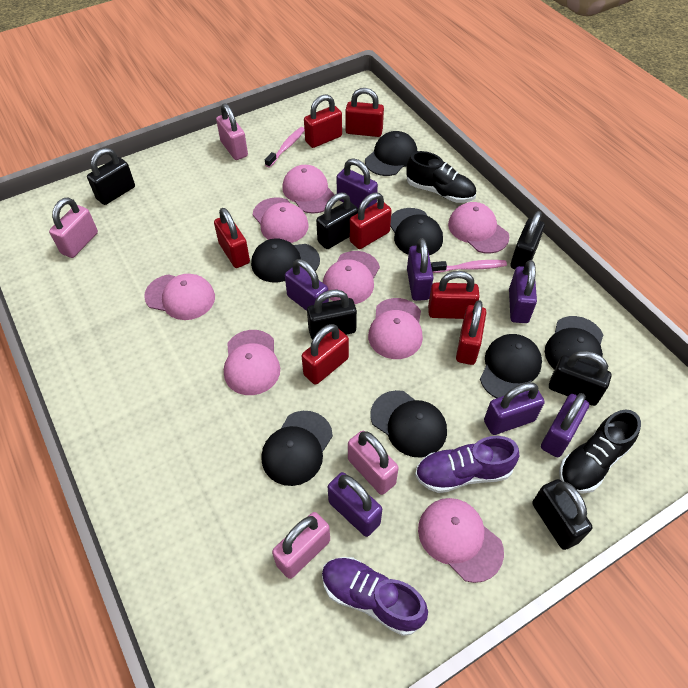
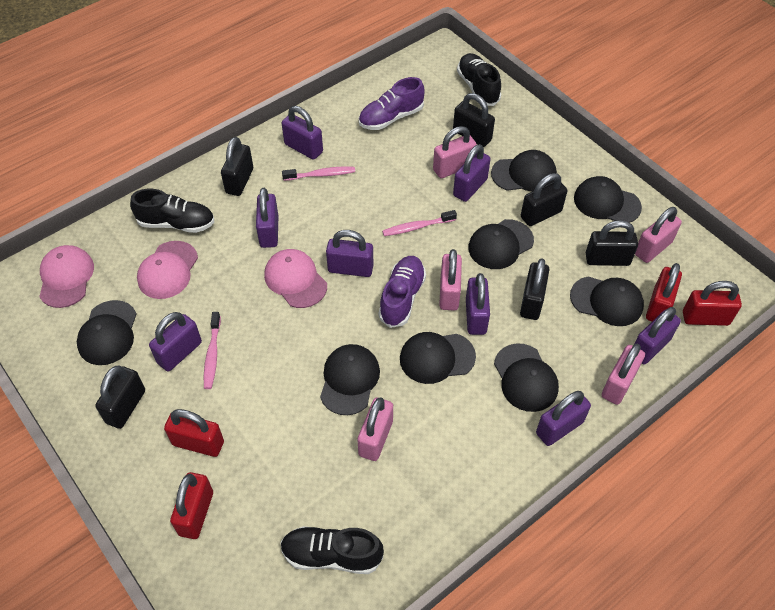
black cap: 7 -> 8
black shoe: 2 -> 3
pink cap: 8 -> 3
pink padlock: 4 -> 5
pink toothbrush: 2 -> 3
purple padlock: 7 -> 8
red padlock: 7 -> 4

